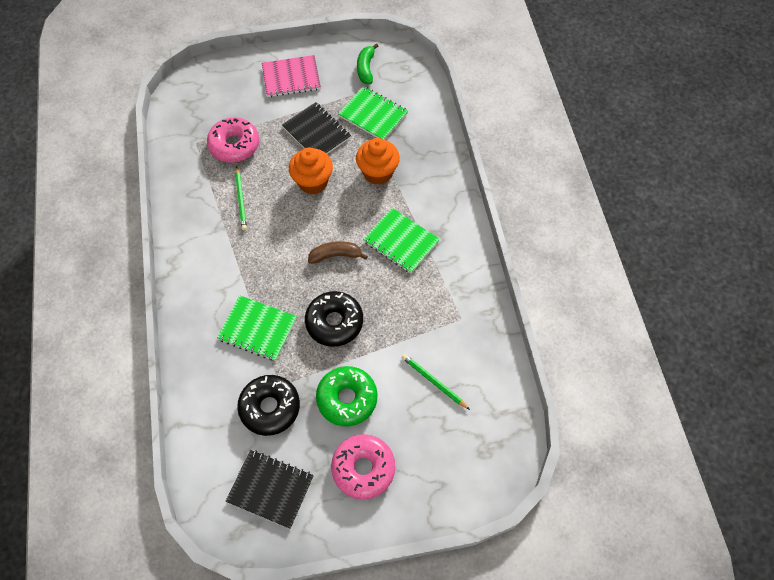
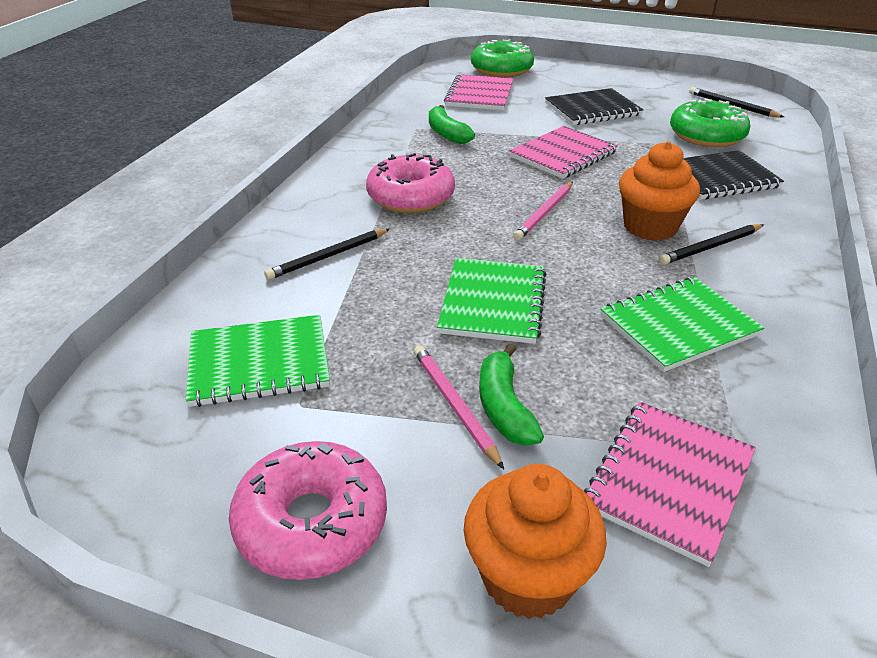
black donut: 2 -> 0
black pencil: 0 -> 3
brown banana: 1 -> 0
green banana: 1 -> 2
green donut: 1 -> 2
green pencil: 2 -> 0
pink notebook: 1 -> 3
pink pencil: 0 -> 2

